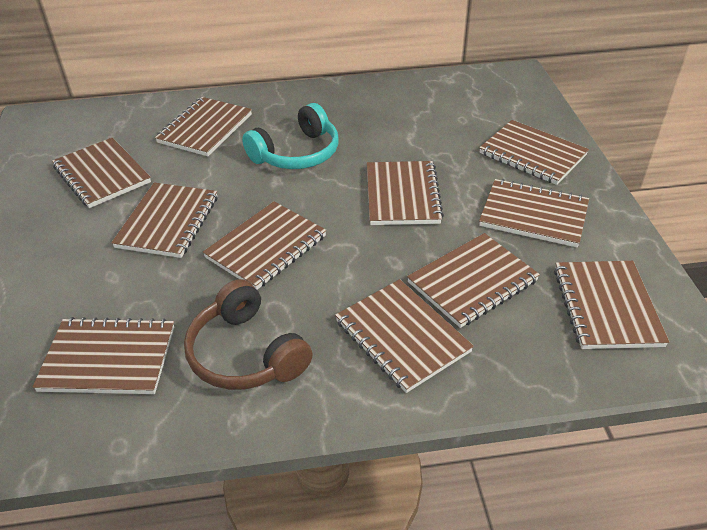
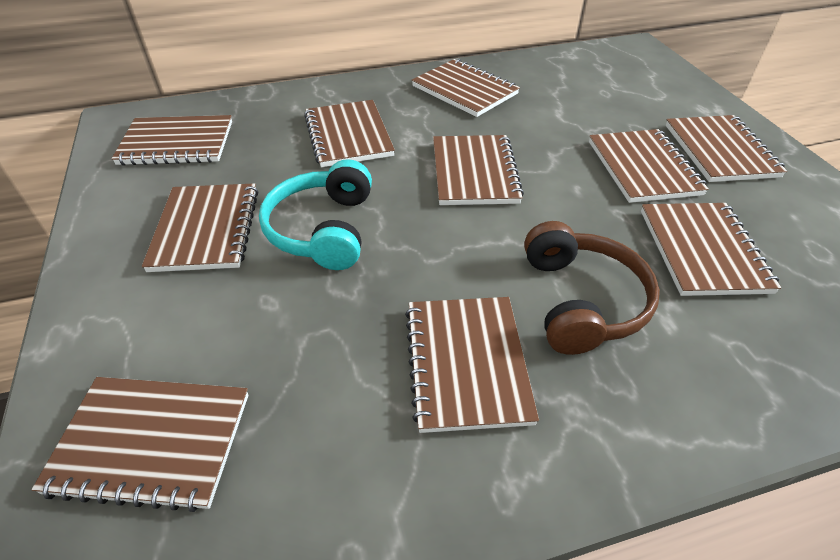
brown notebook: 11 -> 10

